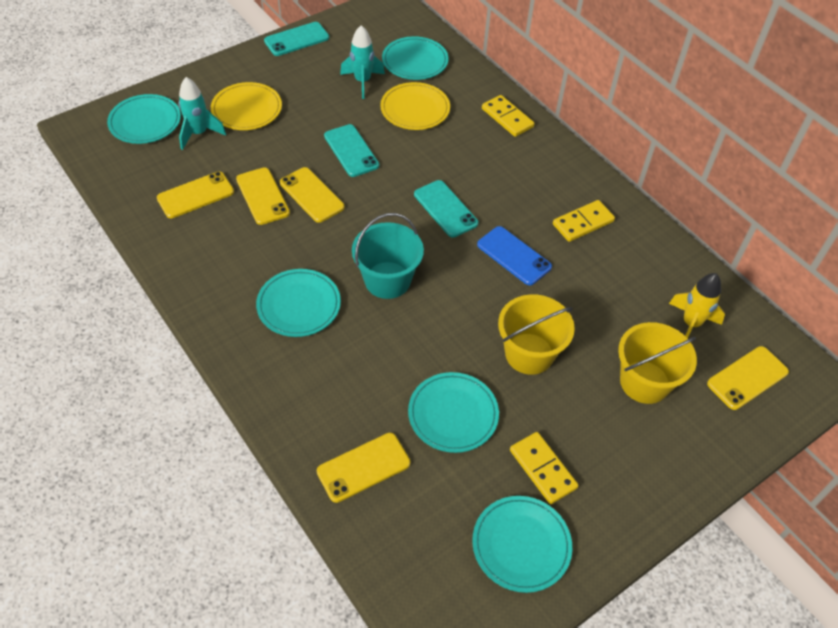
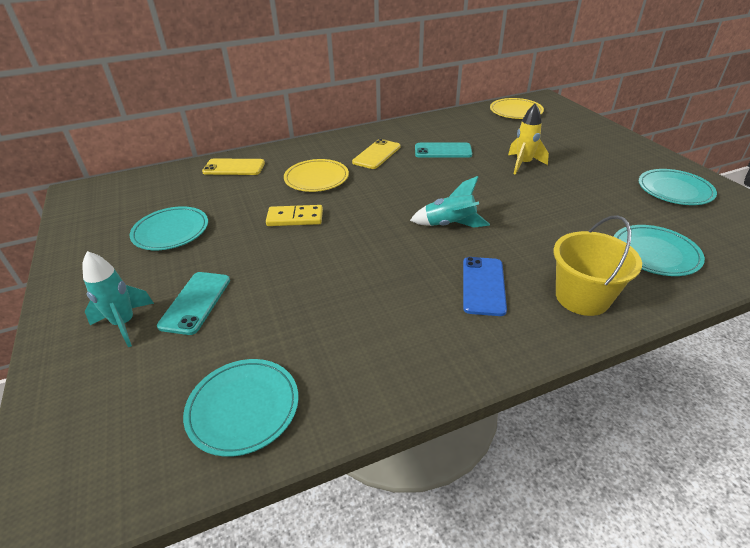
turquoise bucket: 1 -> 0
turquoise phone: 3 -> 2
turquoise plate: 5 -> 4
yellow bucket: 2 -> 1
yellow domino: 3 -> 1
yellow phone: 5 -> 2

